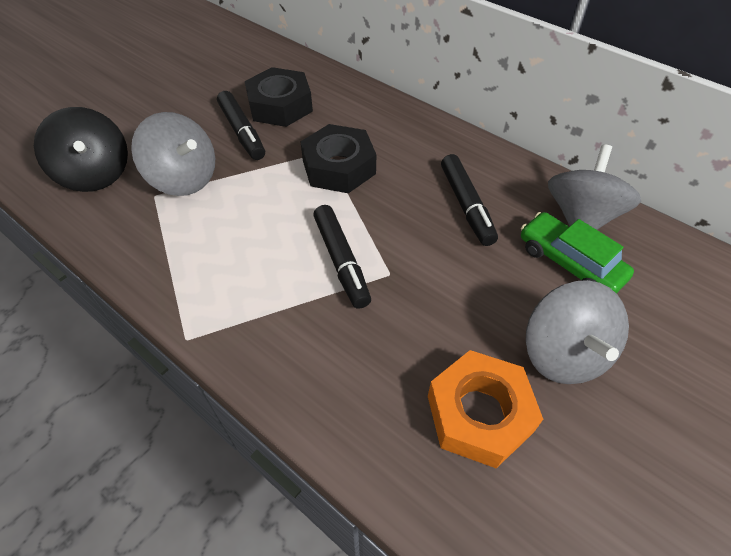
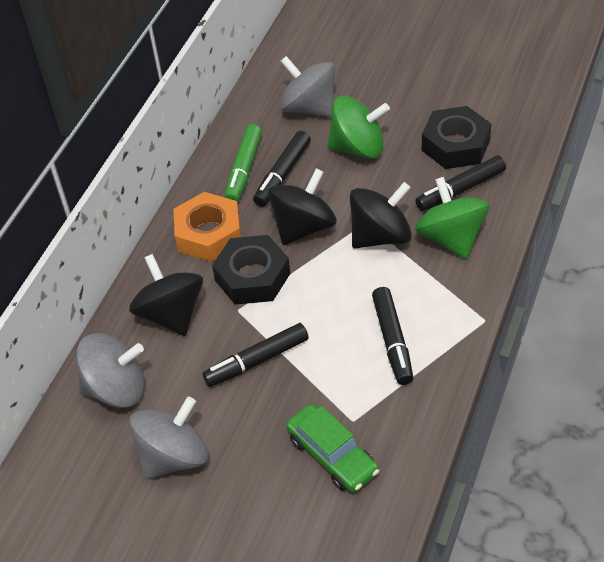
black marker: 3 -> 4
black spinning top: 1 -> 3
green marker: 0 -> 1
green spinning top: 0 -> 2

